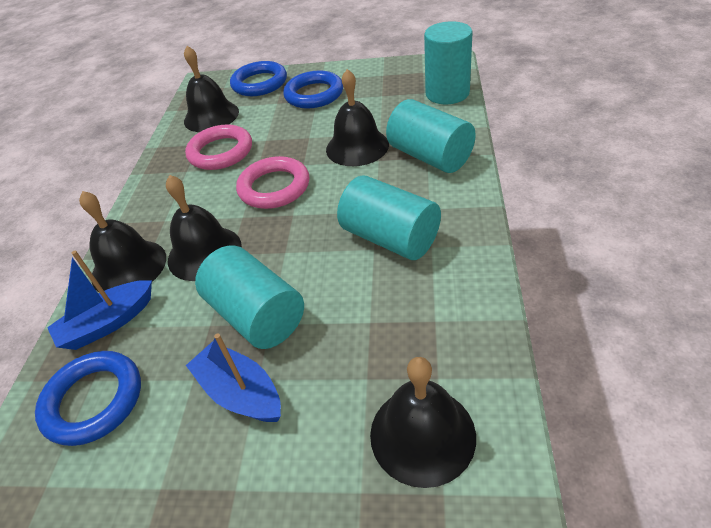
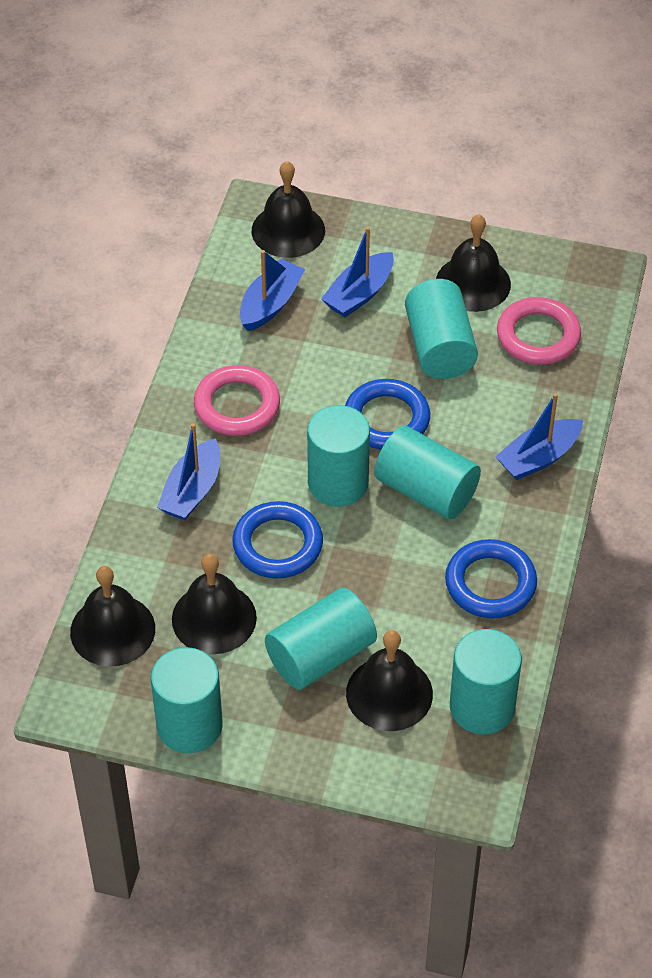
blue boat: 2 -> 4
turquoise cylinder: 4 -> 6

